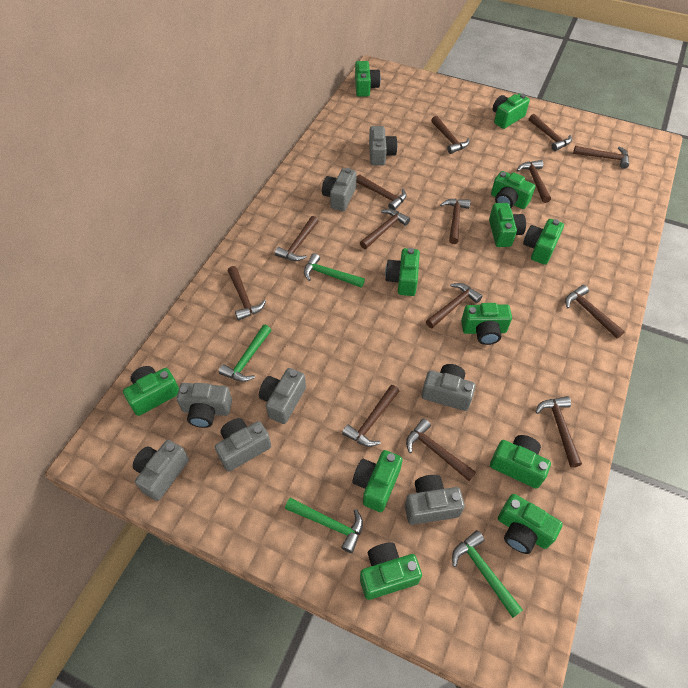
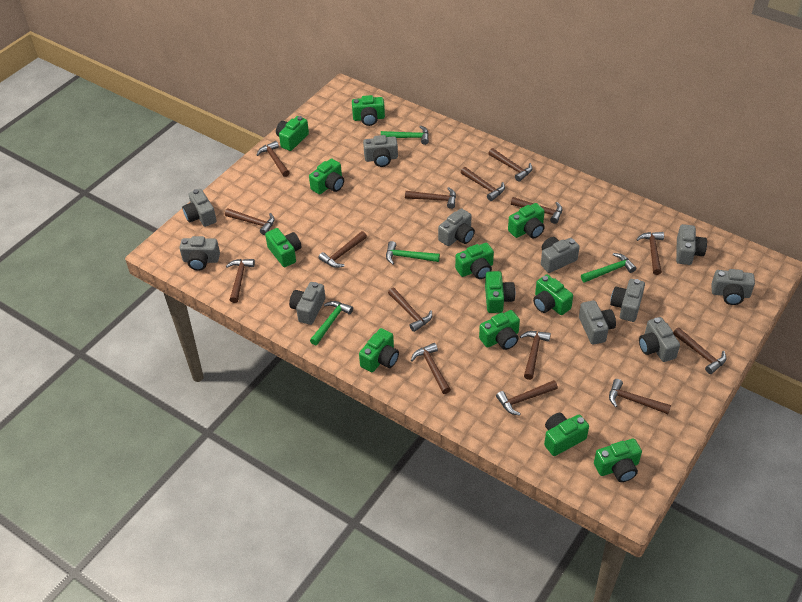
brown hammer: 14 -> 15
grey camera: 8 -> 11

